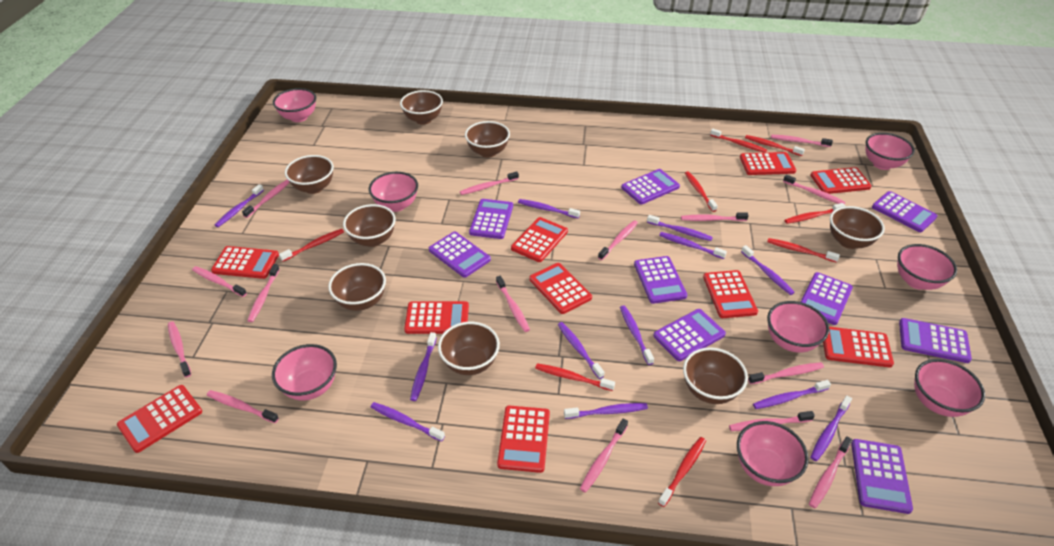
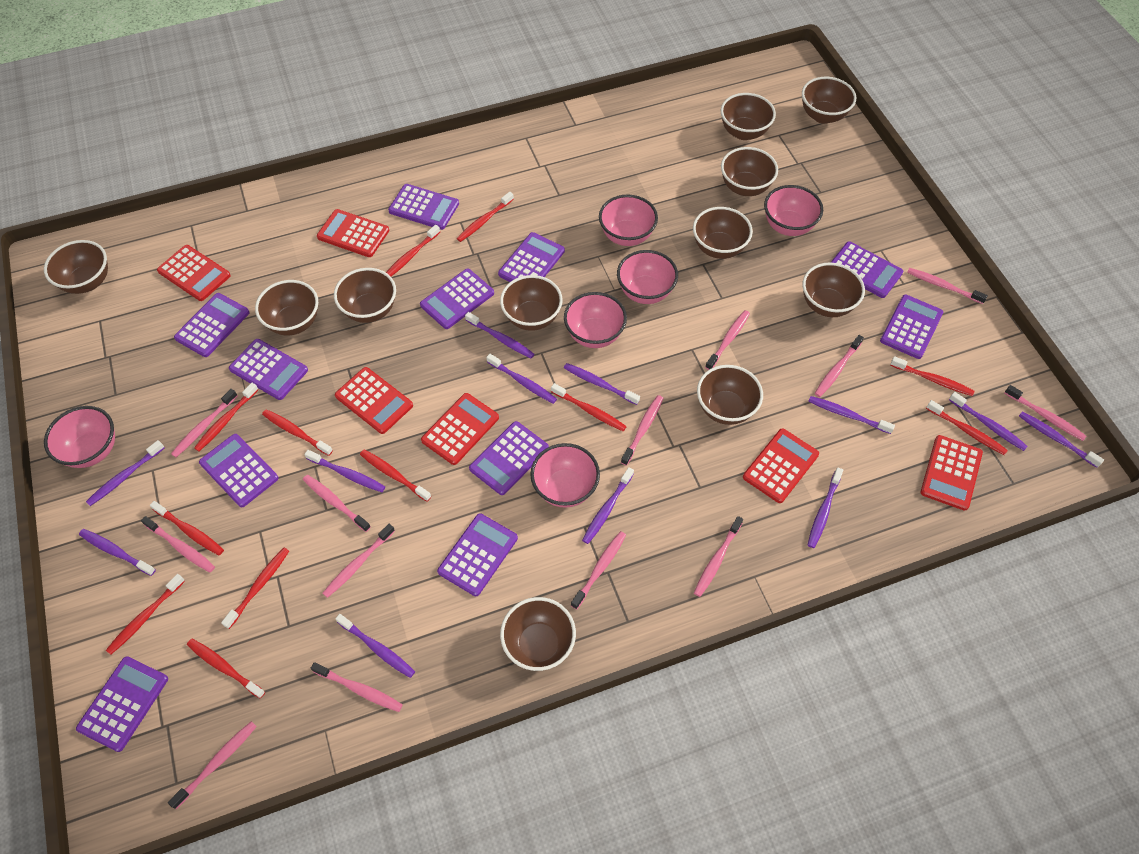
brown bowl: 8 -> 11
pink bowl: 8 -> 6
pink toothbrush: 15 -> 13
purple calculator: 9 -> 11
red calculator: 10 -> 6
red toothbrush: 8 -> 12

